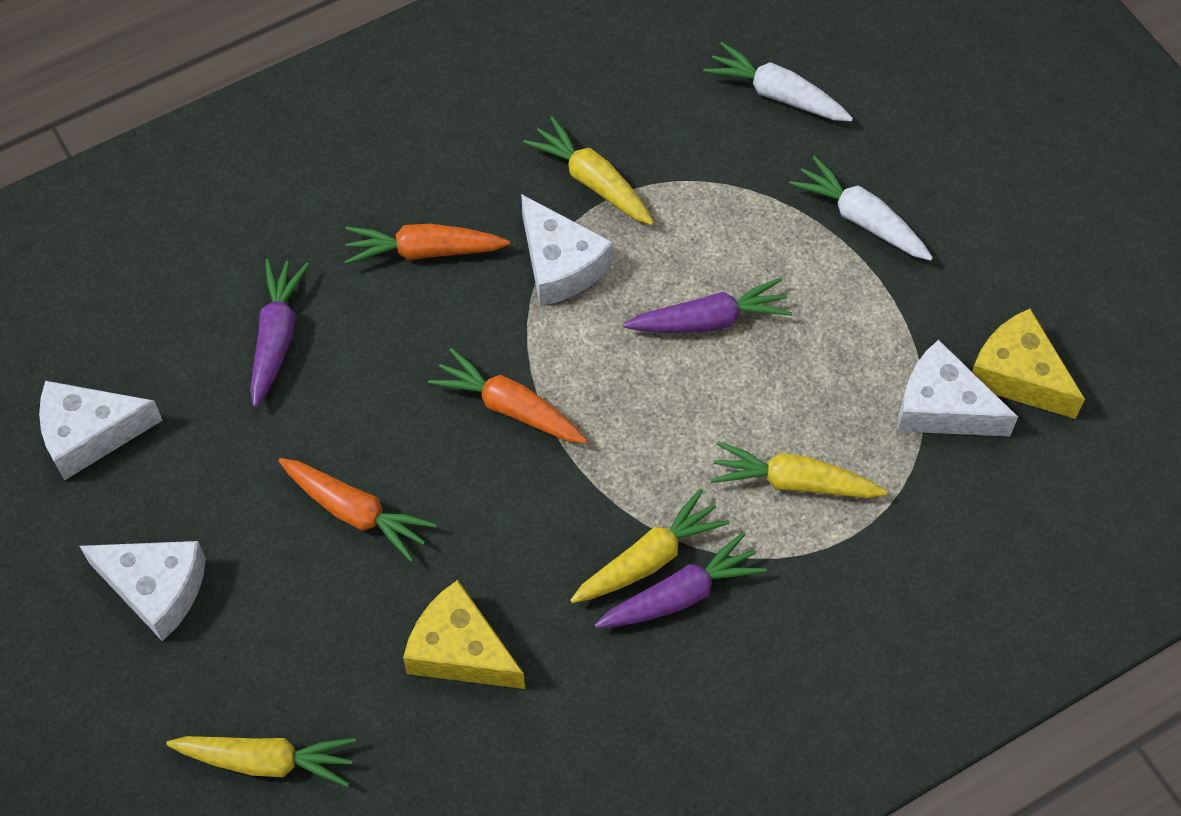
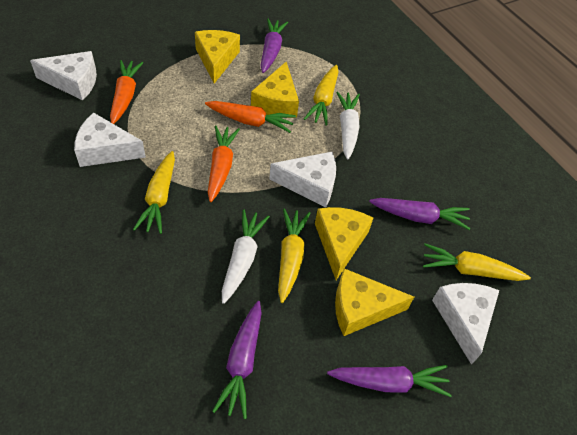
purple carrot: 3 -> 4
yellow cheese: 2 -> 4

